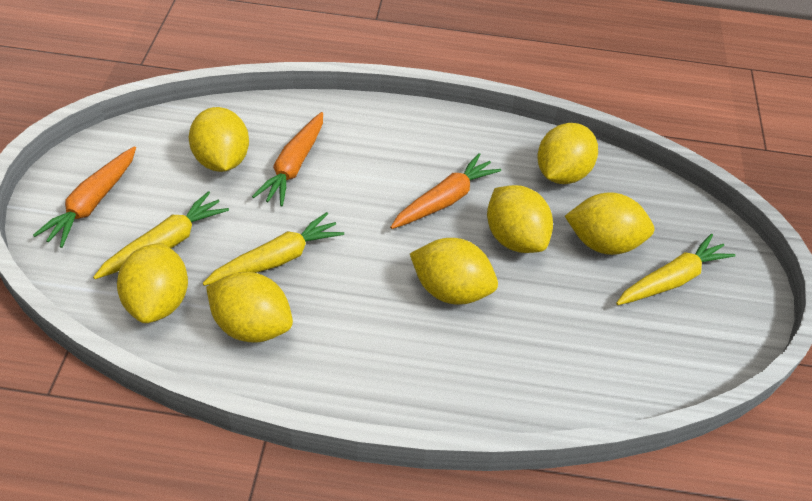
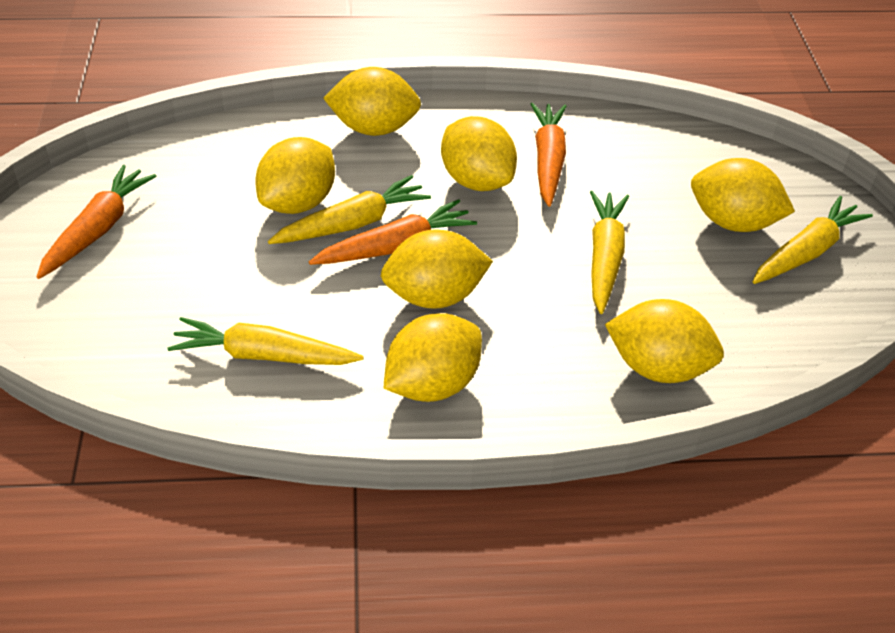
yellow carrot: 3 -> 4

